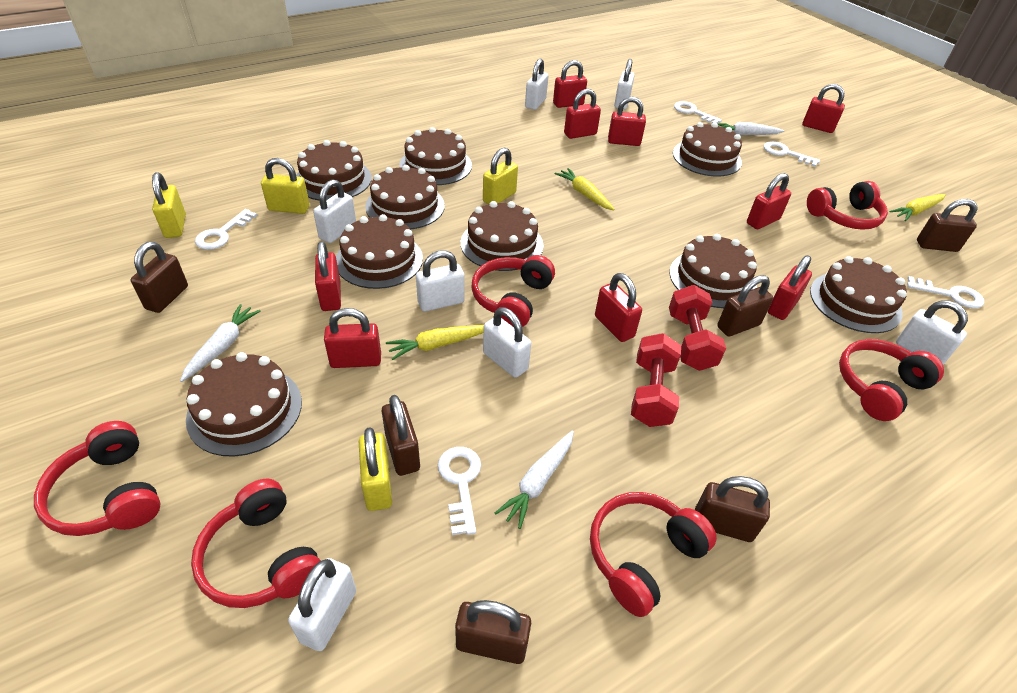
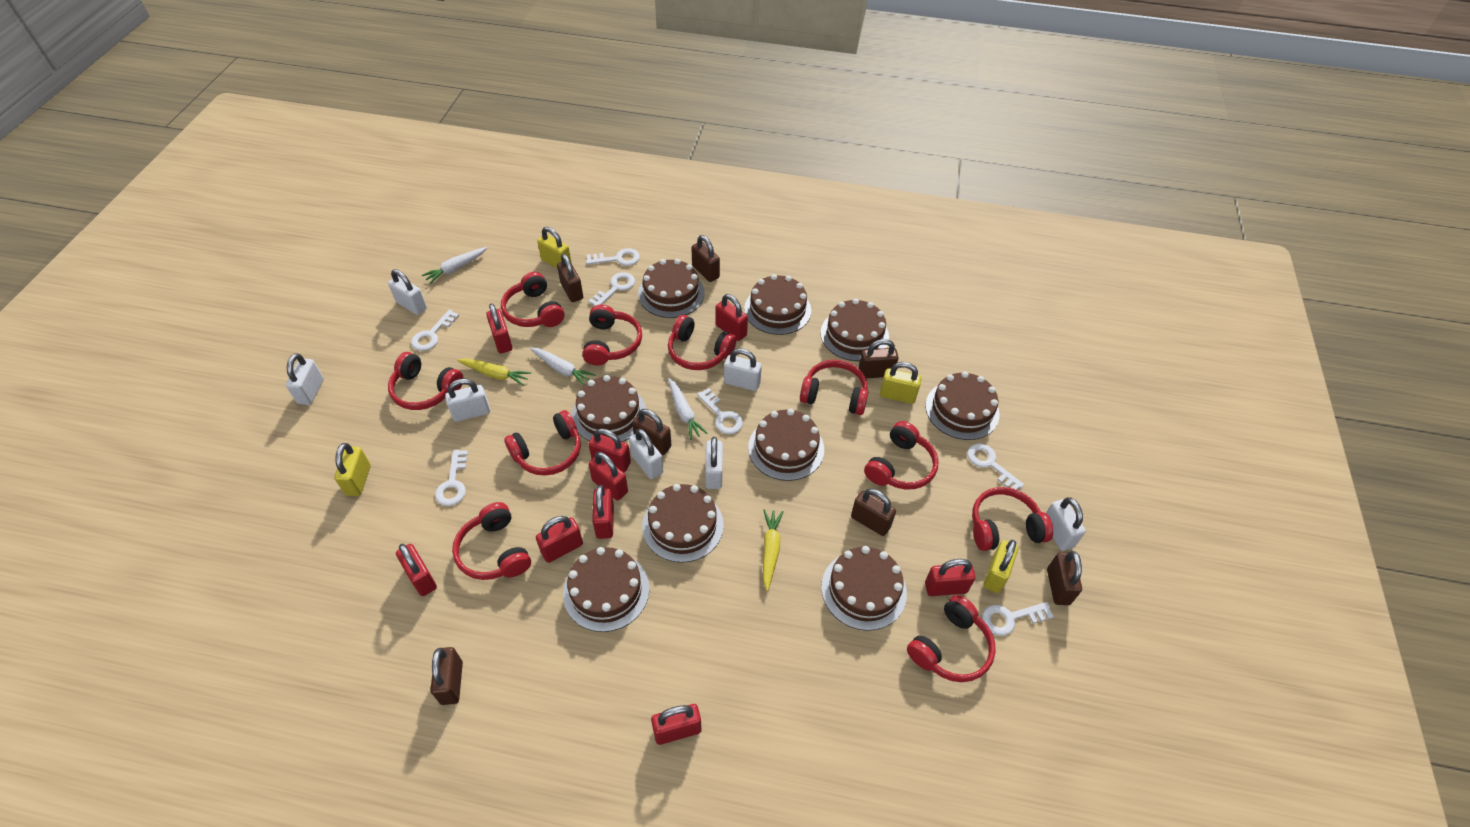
brown padlock: 6 -> 7
red dumbbell: 2 -> 0
red headphones: 6 -> 10
white key: 5 -> 7
yellow carrot: 3 -> 2

